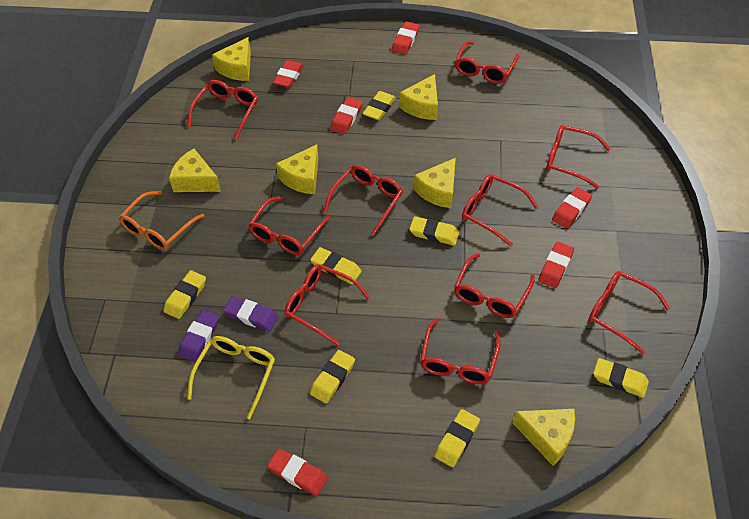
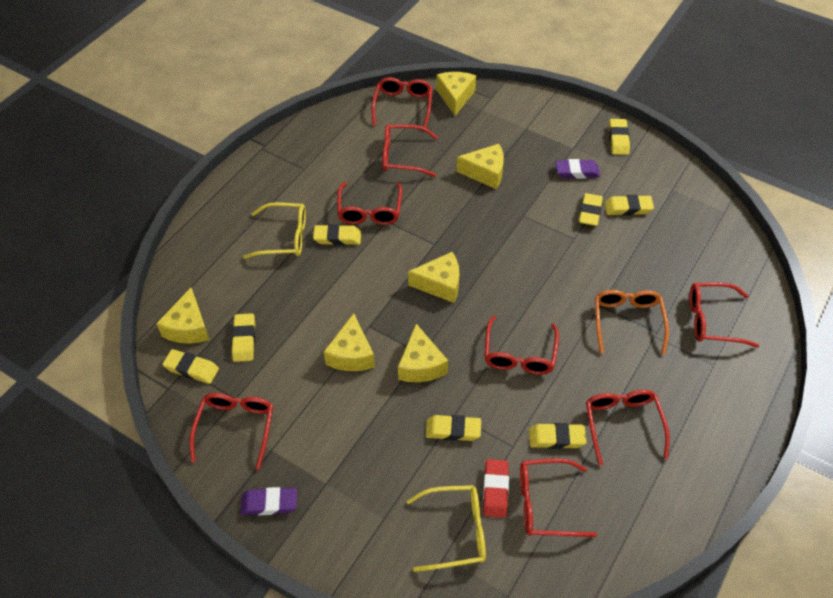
red eraser: 6 -> 1
red glasses: 10 -> 8
yellow eraser: 7 -> 8
yellow glasses: 1 -> 2

